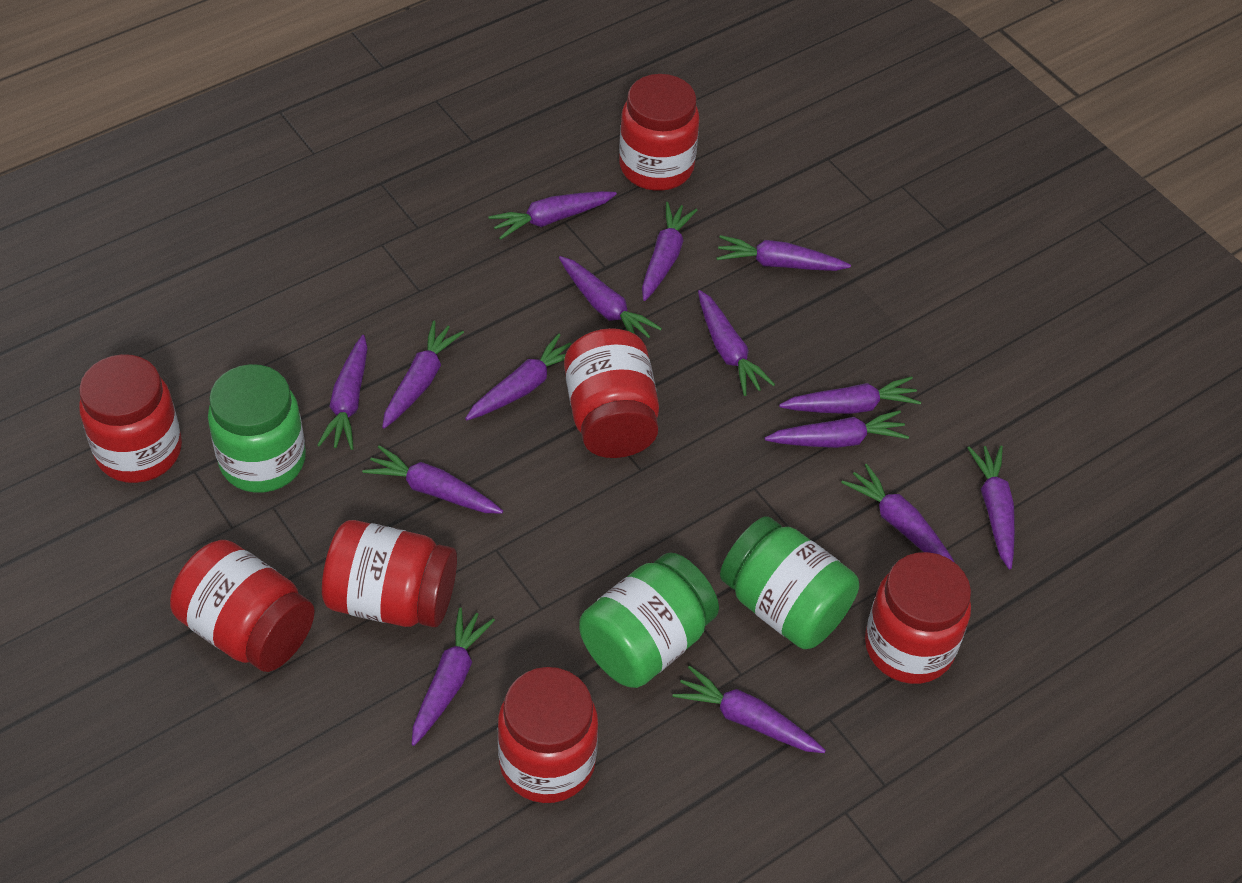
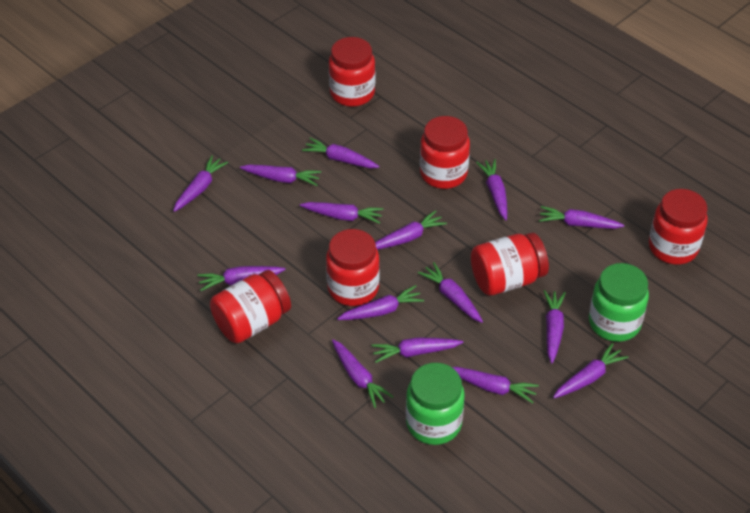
green jar: 3 -> 2
red jar: 7 -> 6

